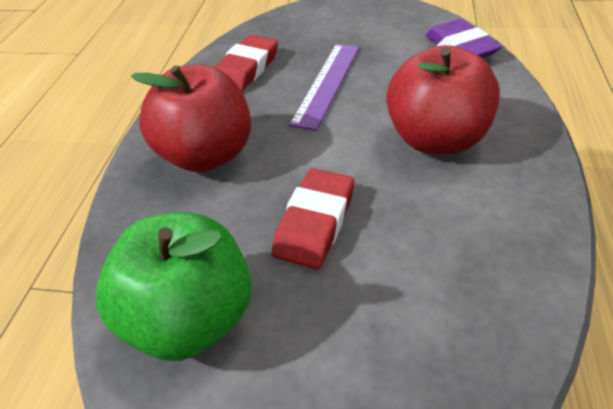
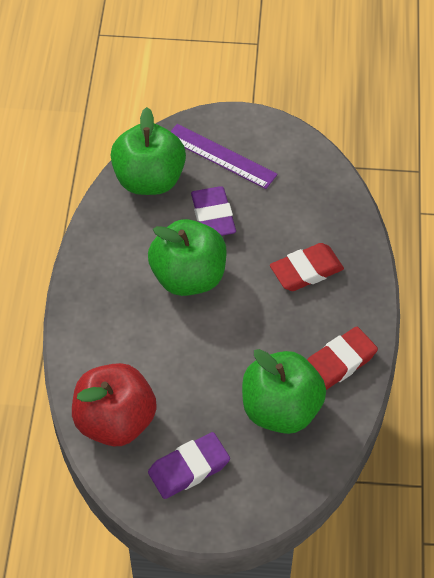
green apple: 1 -> 3
purple eraser: 1 -> 2
red apple: 2 -> 1

